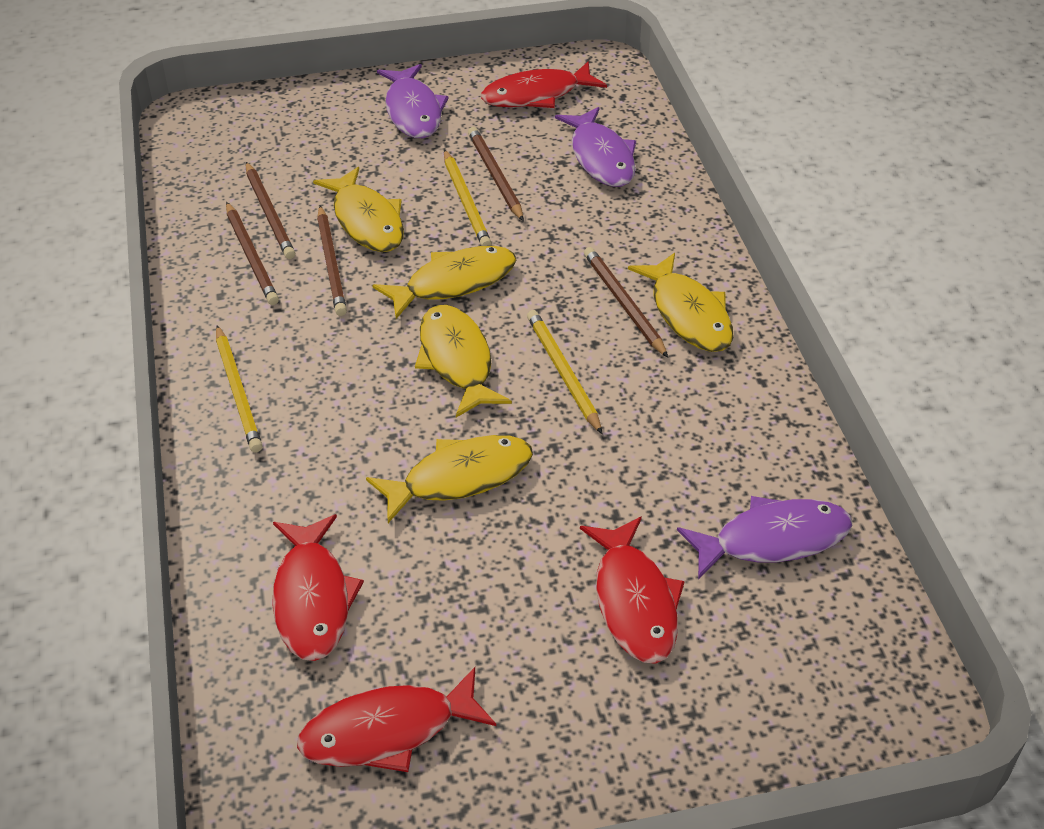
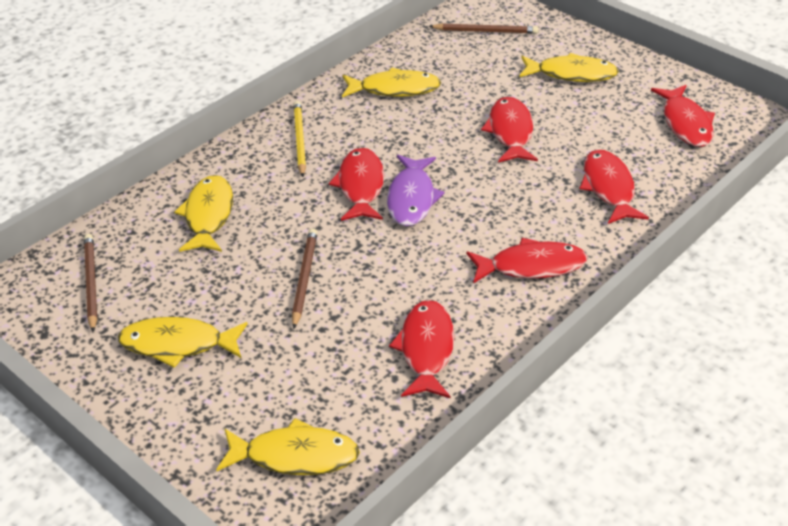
brown pencil: 5 -> 3
purple fish: 3 -> 1
red fish: 4 -> 6
yellow pencil: 3 -> 1

